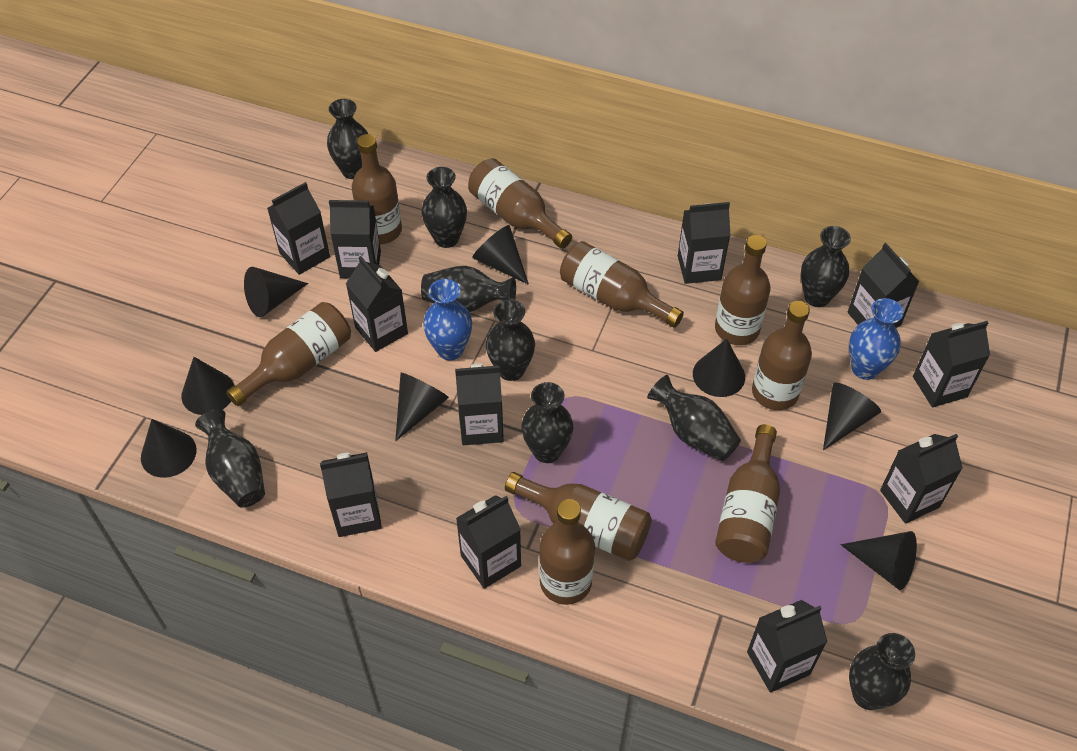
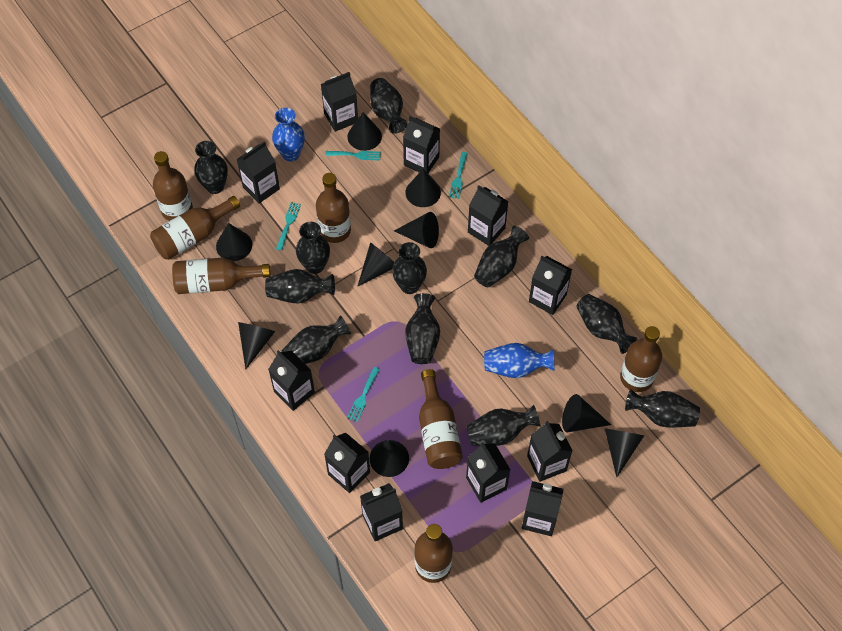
black cone: 8 -> 9
black vase: 9 -> 11
brown bottle: 9 -> 7
turquoise fork: 0 -> 4

